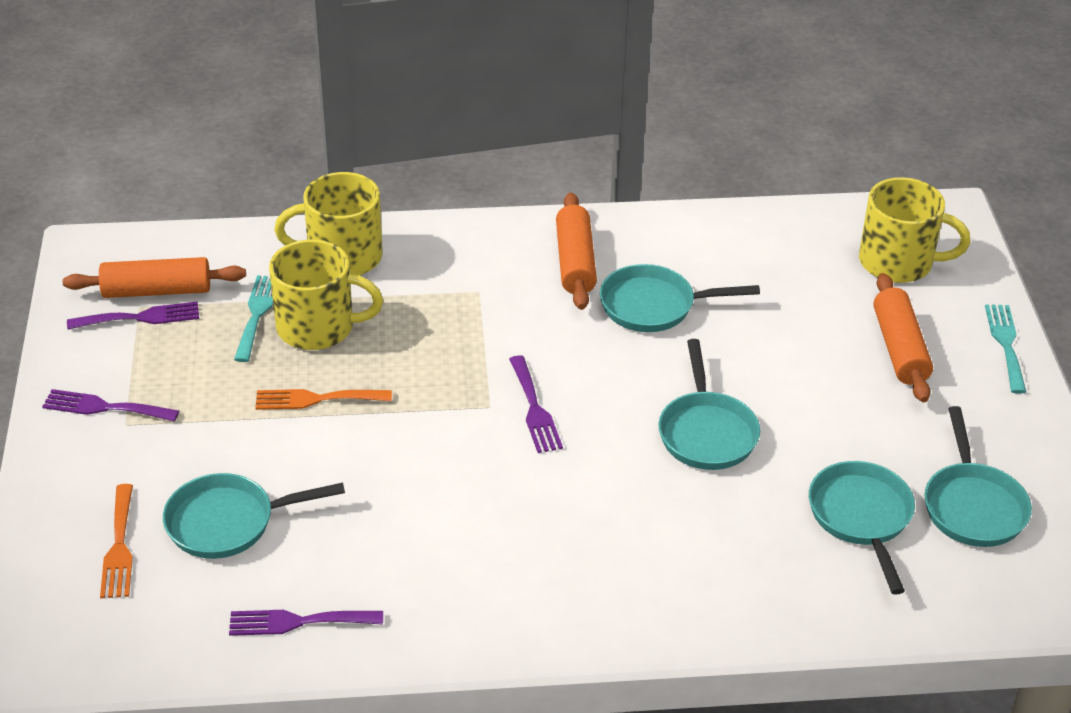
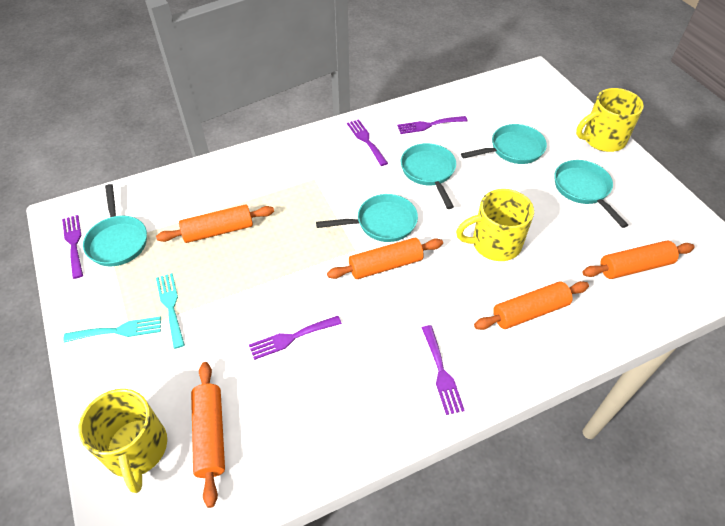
orange fork: 2 -> 0
orange rolling pin: 3 -> 5
purple fork: 4 -> 5

